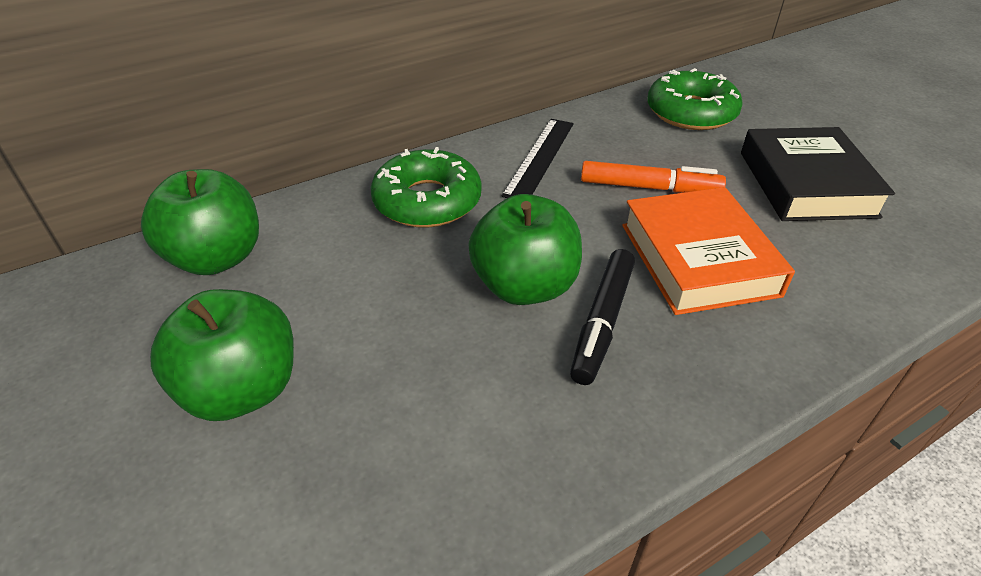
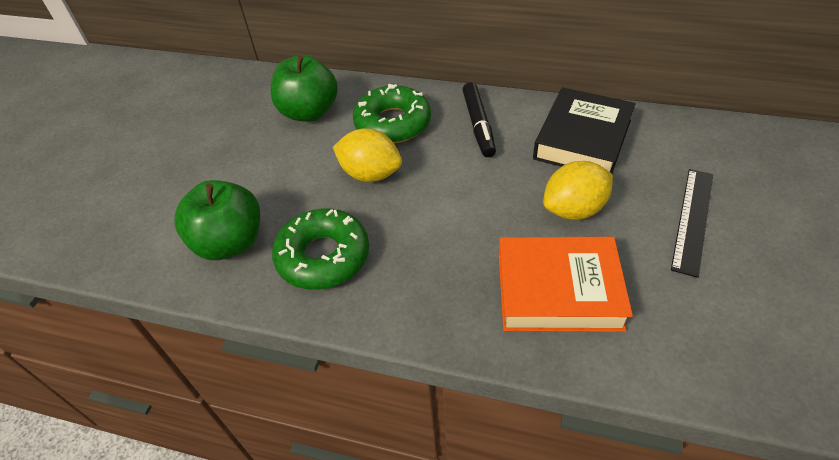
green apple: 3 -> 2
orange marker: 1 -> 0
yellow lemon: 0 -> 2

